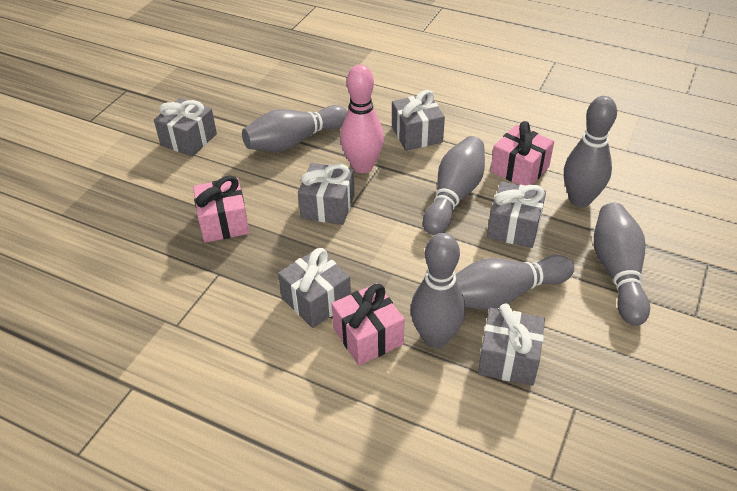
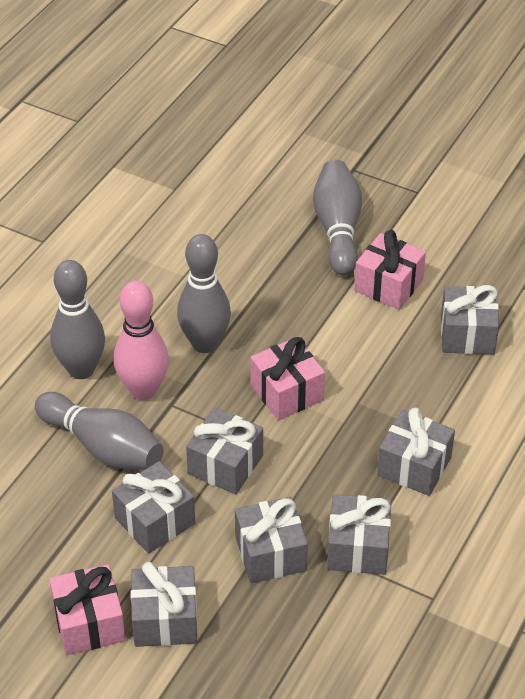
grey bowling pin: 6 -> 4
grey gift: 6 -> 7

